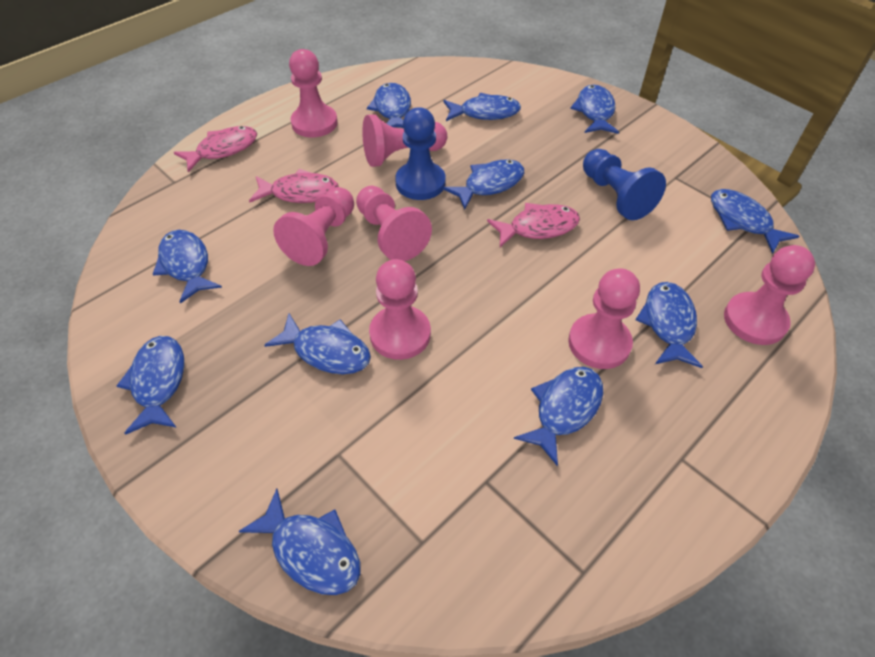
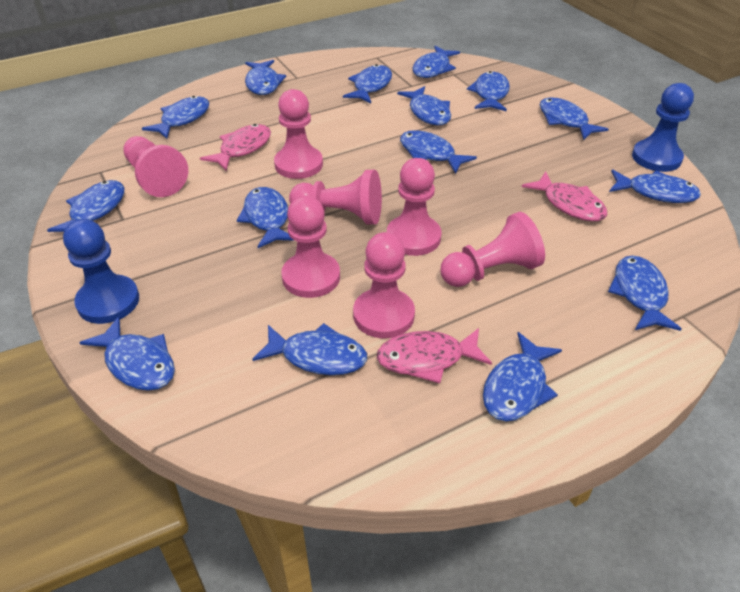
blue fish: 11 -> 15

